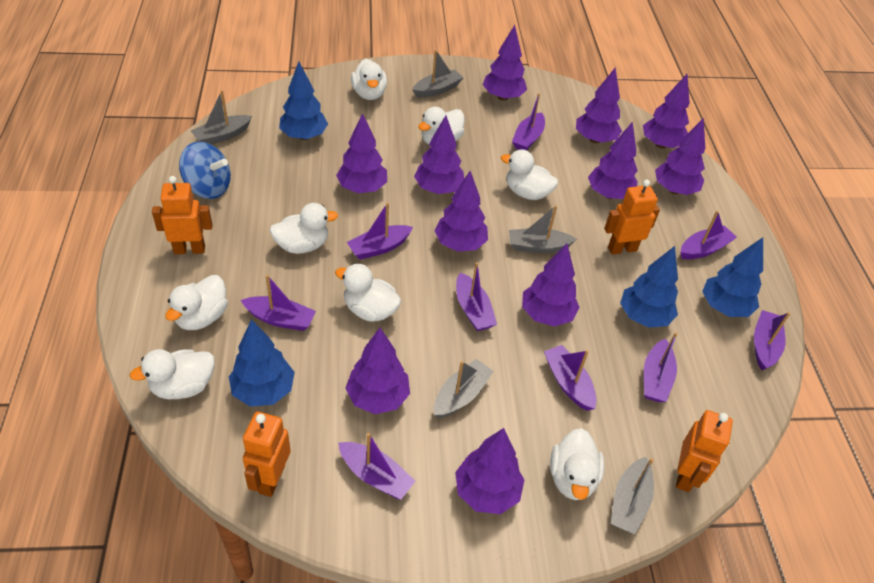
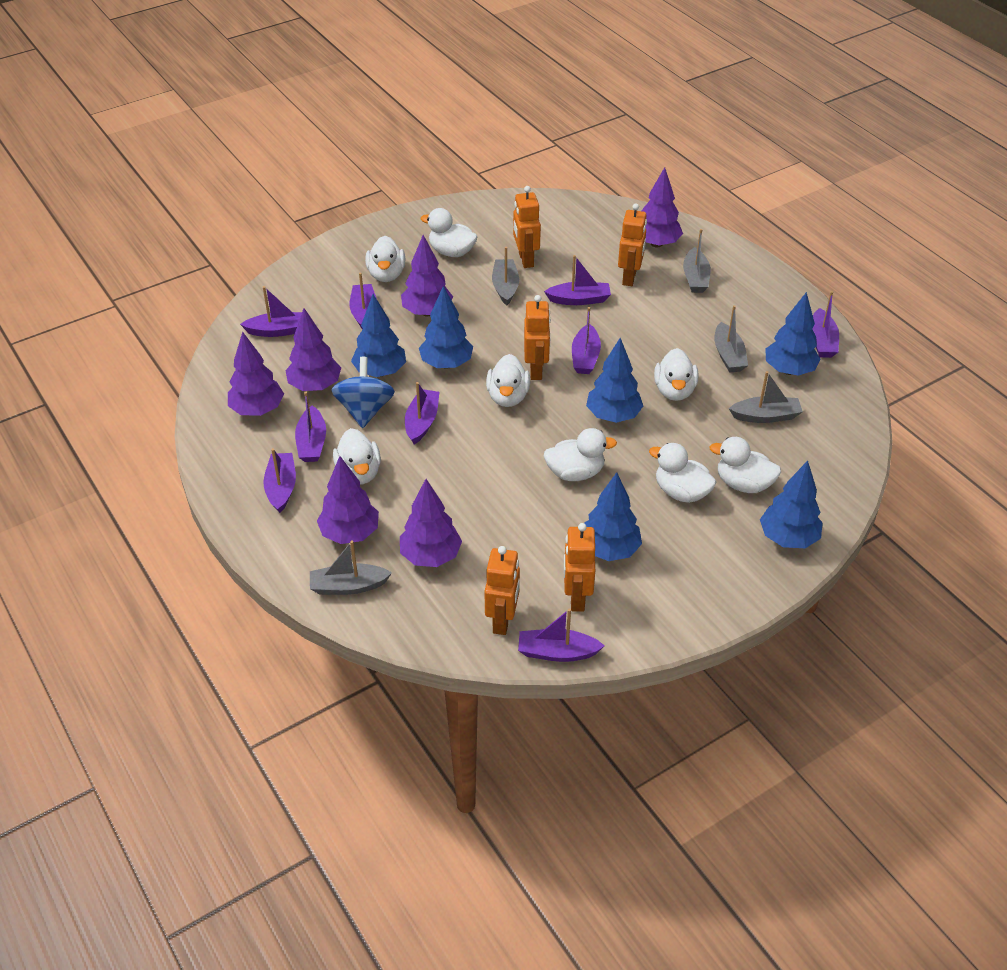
blue tree: 4 -> 6
orange robot: 4 -> 5
purple tree: 11 -> 6

